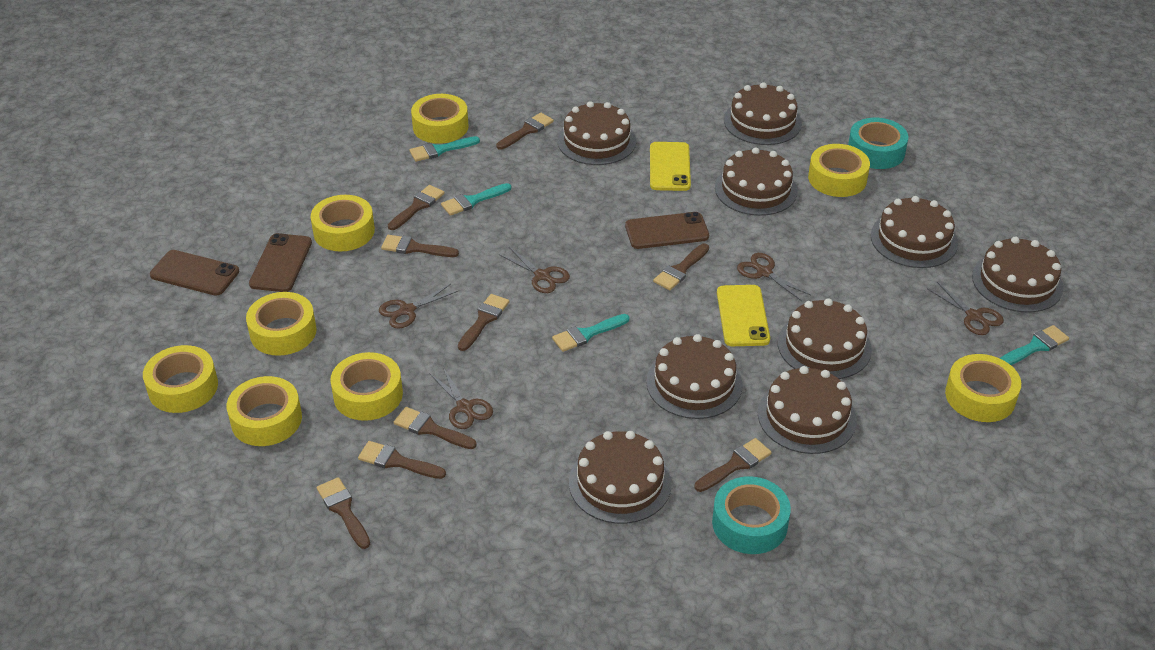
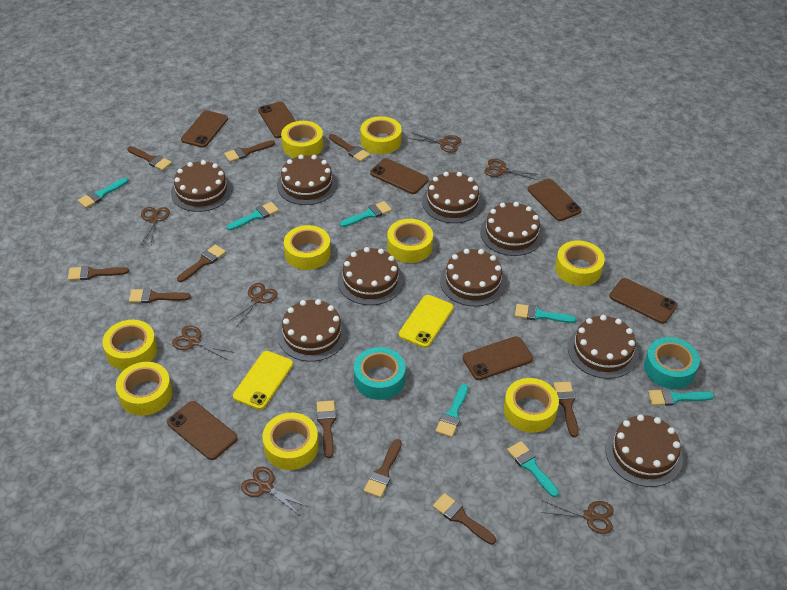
brown brush: 9 -> 10
brown phone: 3 -> 7
brown scissors: 5 -> 7
turquoise brush: 4 -> 7
yellow tape: 8 -> 9

